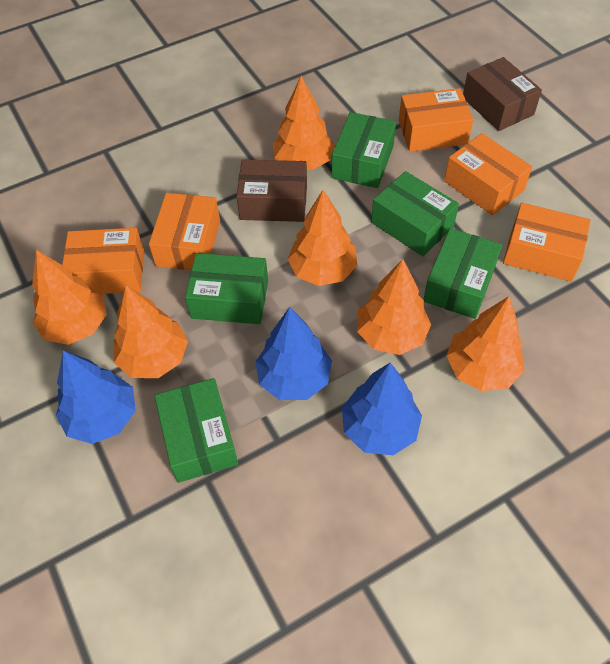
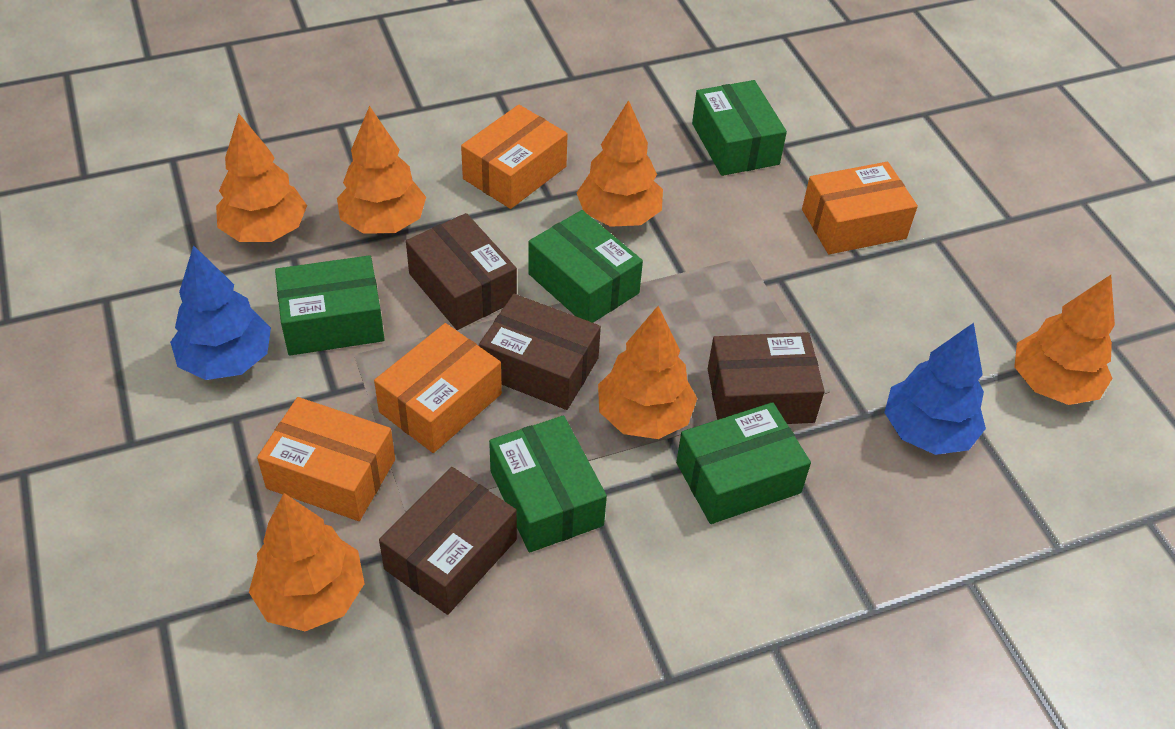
blue tree: 3 -> 2
brown box: 2 -> 4
orange box: 5 -> 4

